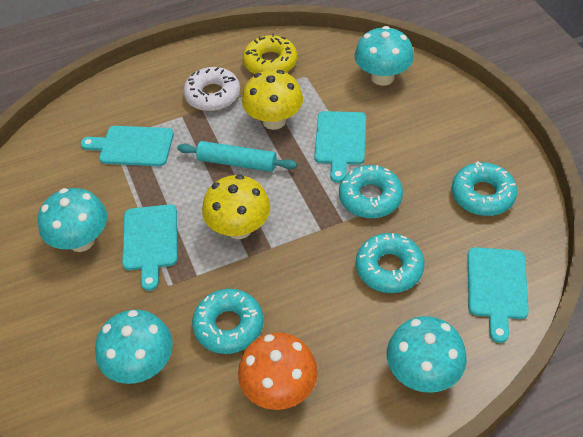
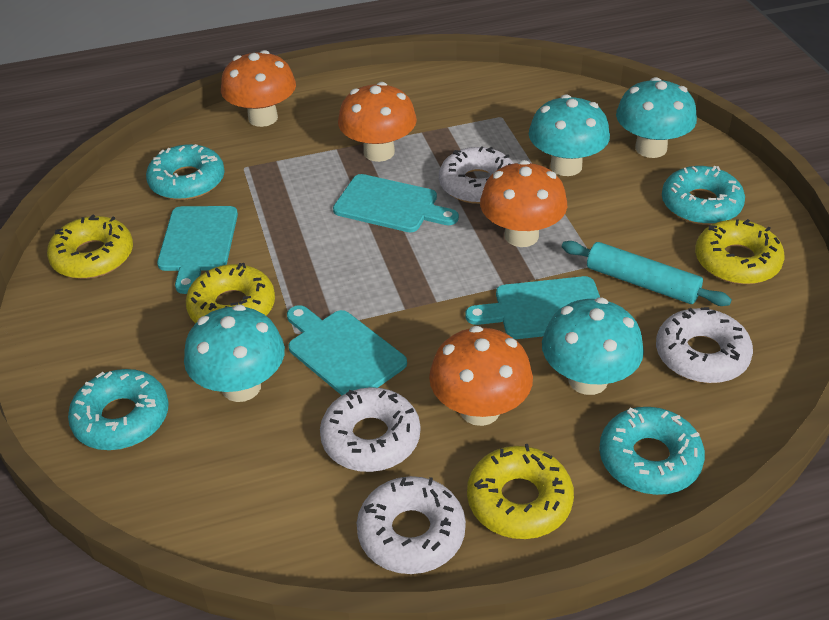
orange mushroom: 1 -> 4
white donut: 1 -> 4
yellow donut: 1 -> 4
yellow mushroom: 2 -> 0

